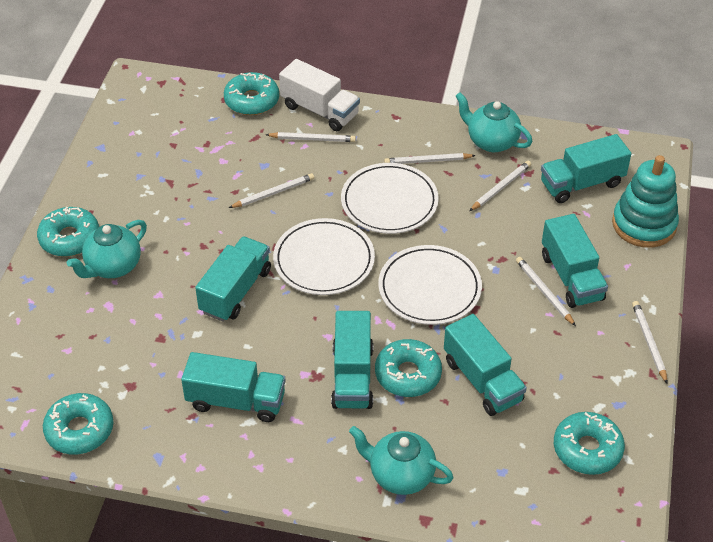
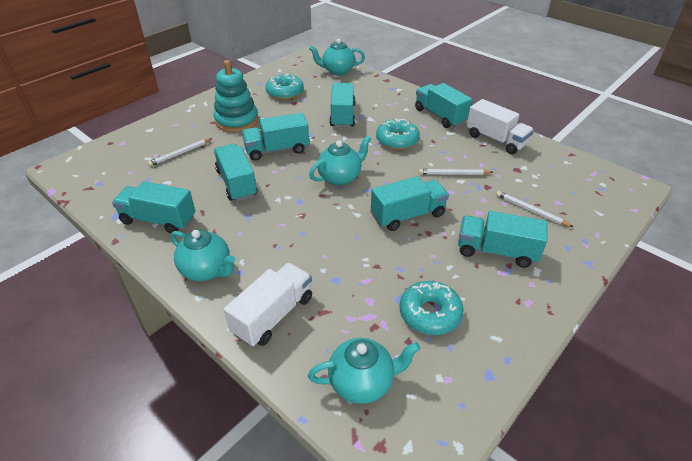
turquoise donut: 5 -> 3
turquoise teapot: 3 -> 4
turquoise truck: 6 -> 7
white pencil: 6 -> 3
white plate: 3 -> 0
white truck: 1 -> 2

